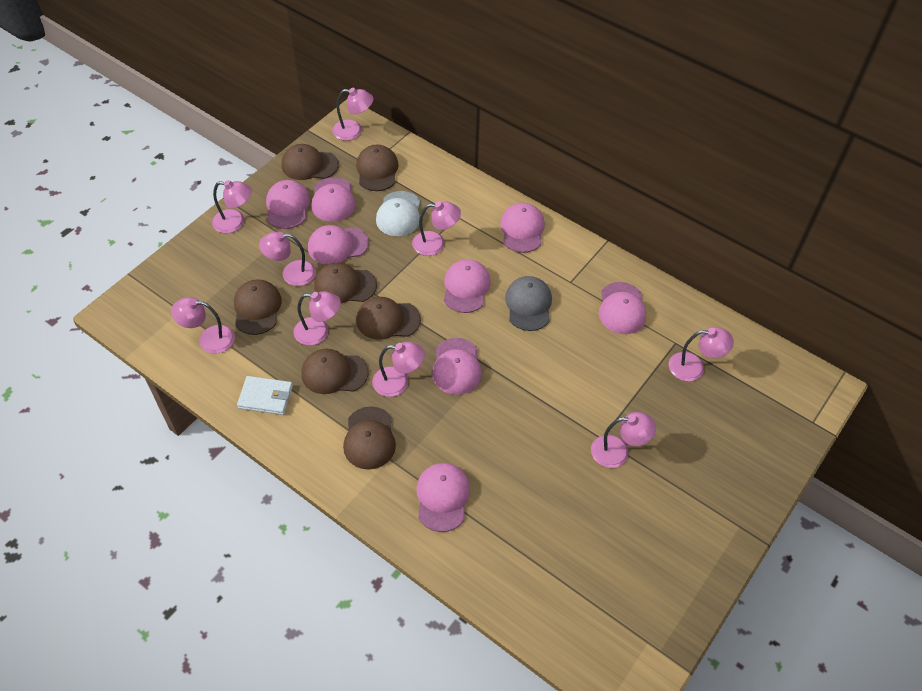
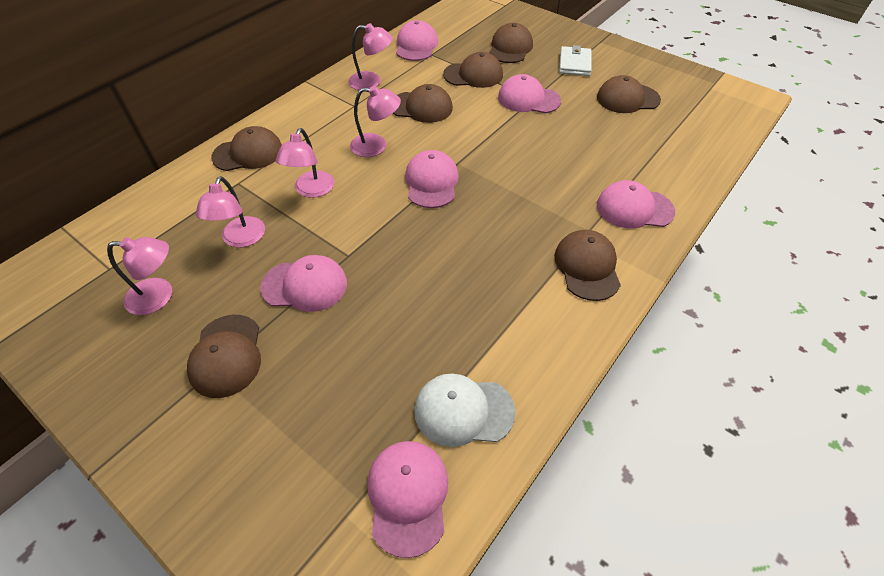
grey cap: 1 -> 0
pink cap: 8 -> 6
pink lamp: 9 -> 5

